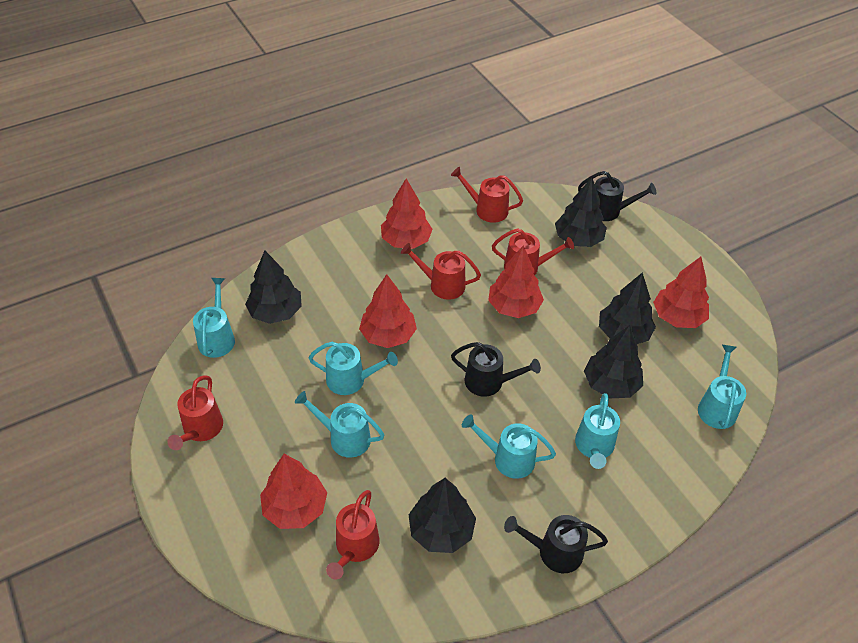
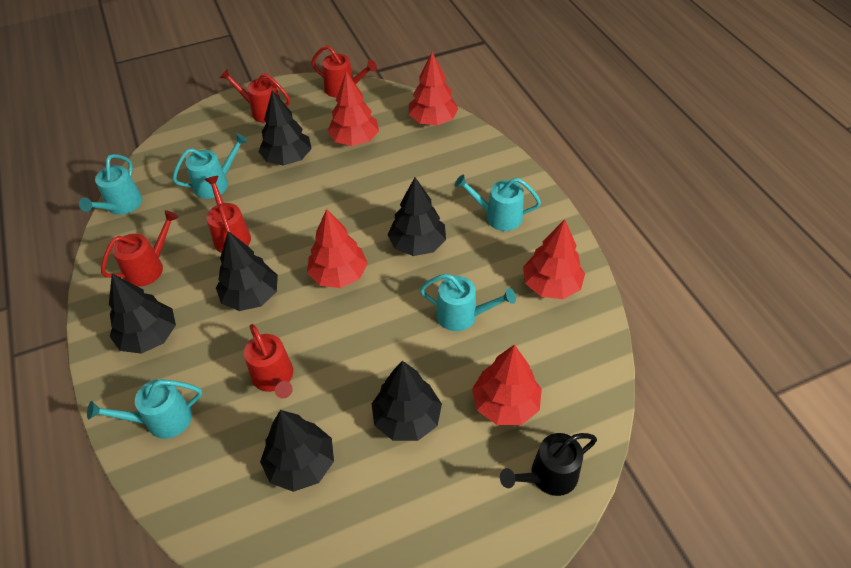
black tree: 5 -> 6
black watering can: 3 -> 1
turquoise watering can: 6 -> 5

